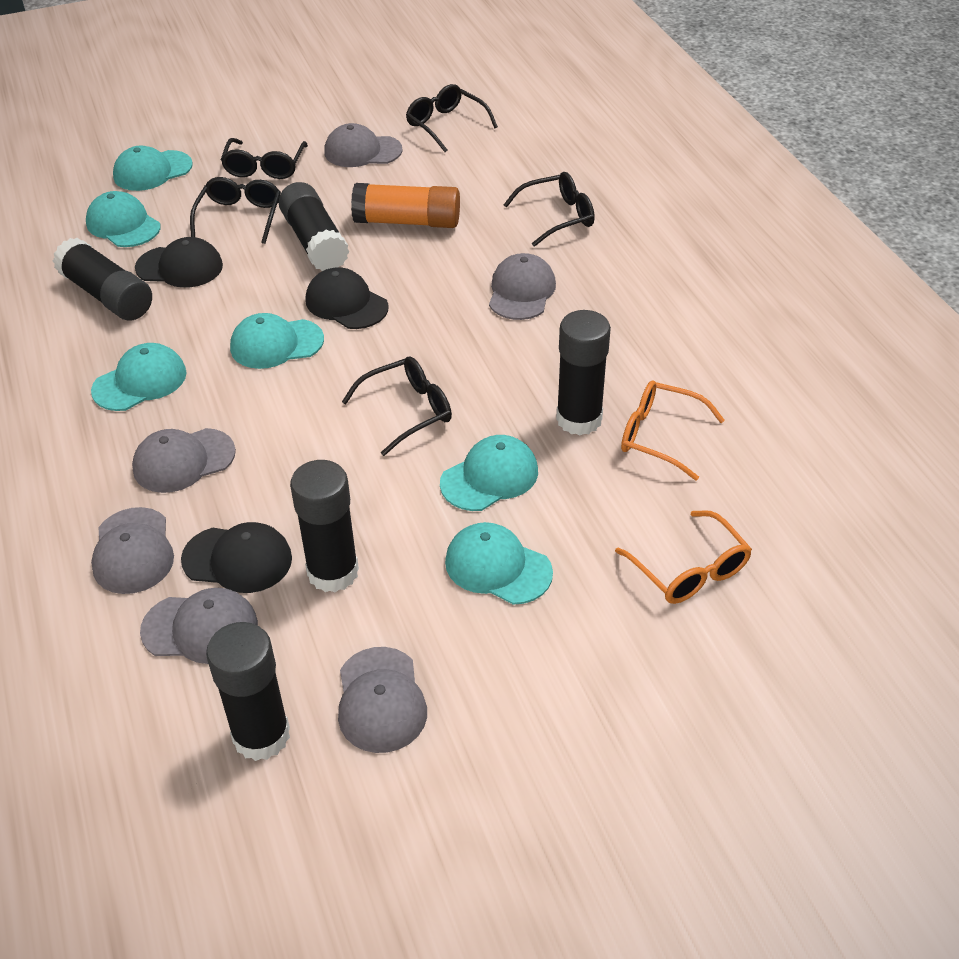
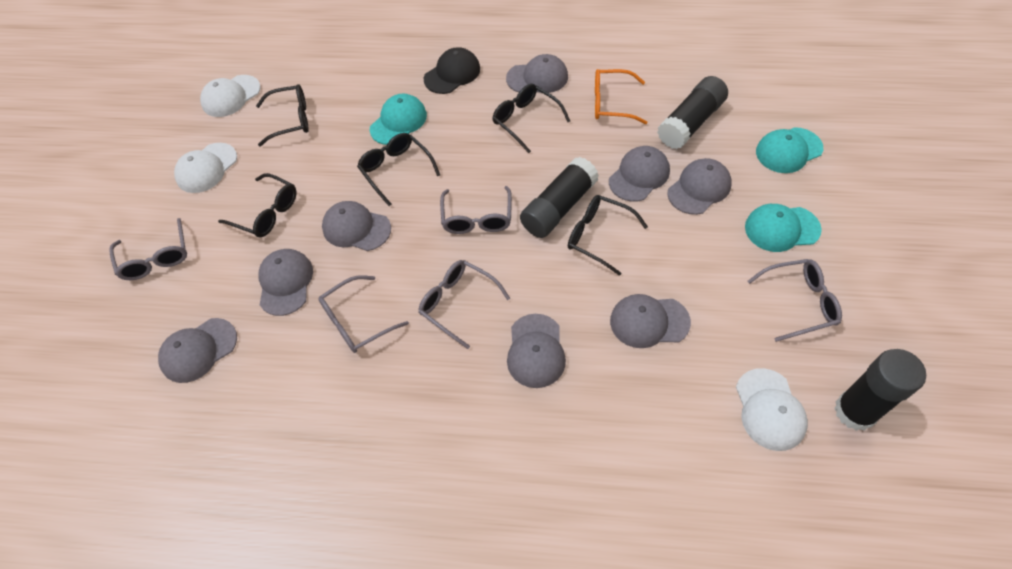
black cap: 3 -> 1
black glue stick: 5 -> 3
grey cap: 6 -> 8
grey glasses: 0 -> 5
orange glasses: 2 -> 1
orange glue stick: 1 -> 0
turquoise cap: 6 -> 3
white cap: 0 -> 3

